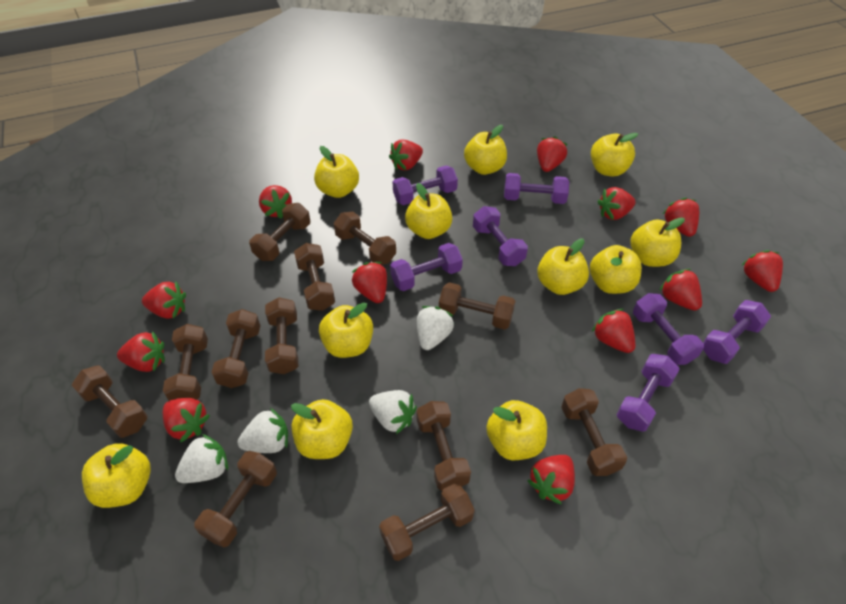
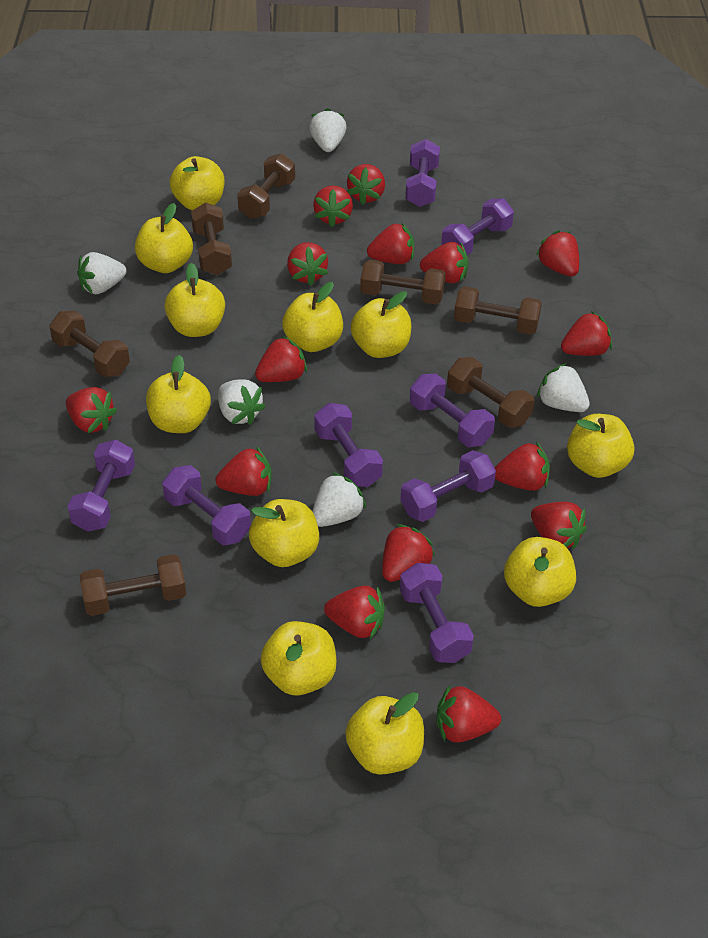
brown dumbbell: 12 -> 7
purple dumbbell: 7 -> 8
red strawberry: 13 -> 15
white strawberry: 4 -> 5

